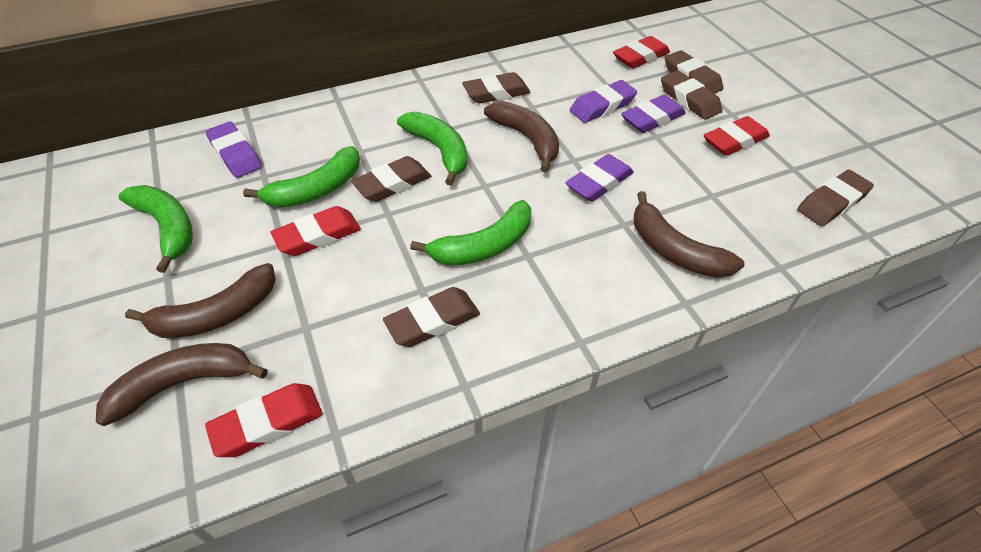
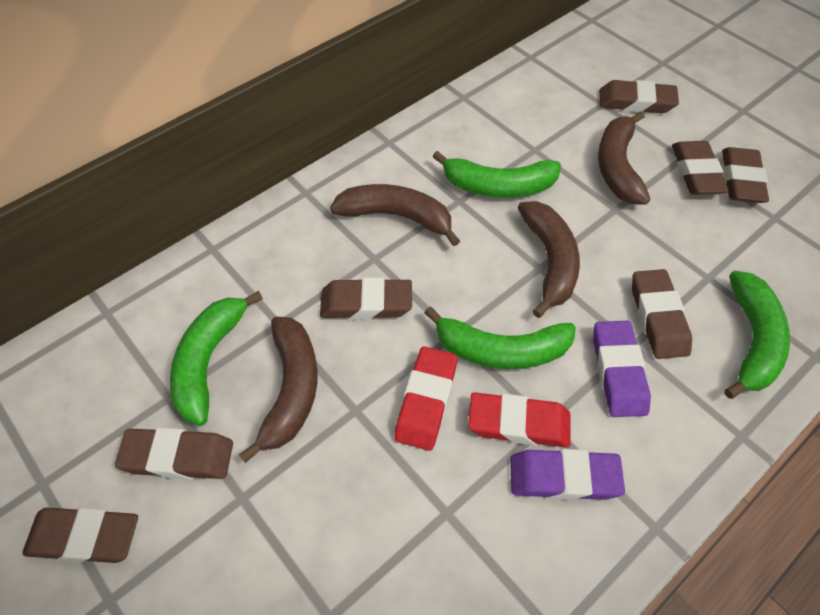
brown eraser: 6 -> 7
purple eraser: 4 -> 2
red eraser: 4 -> 2

